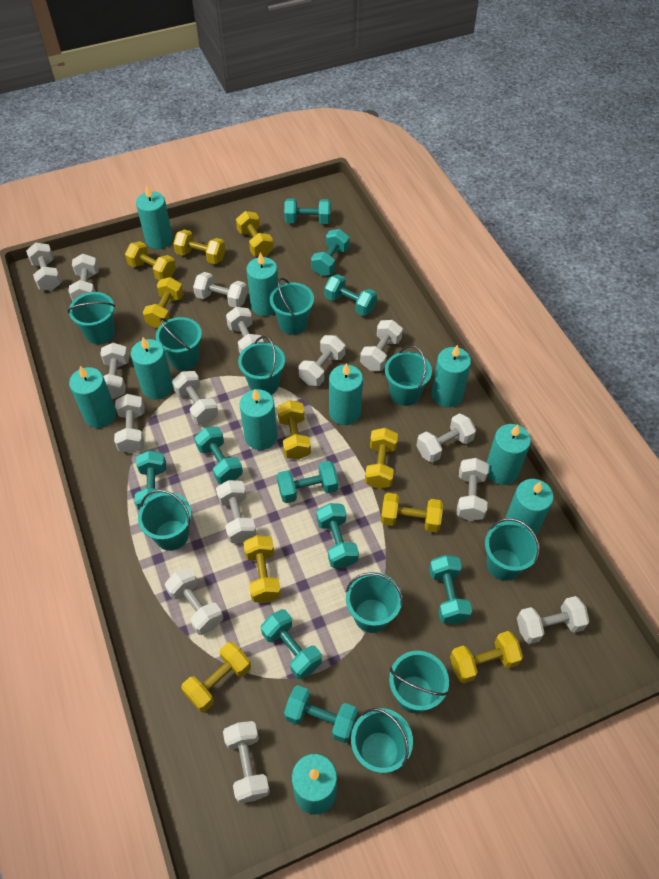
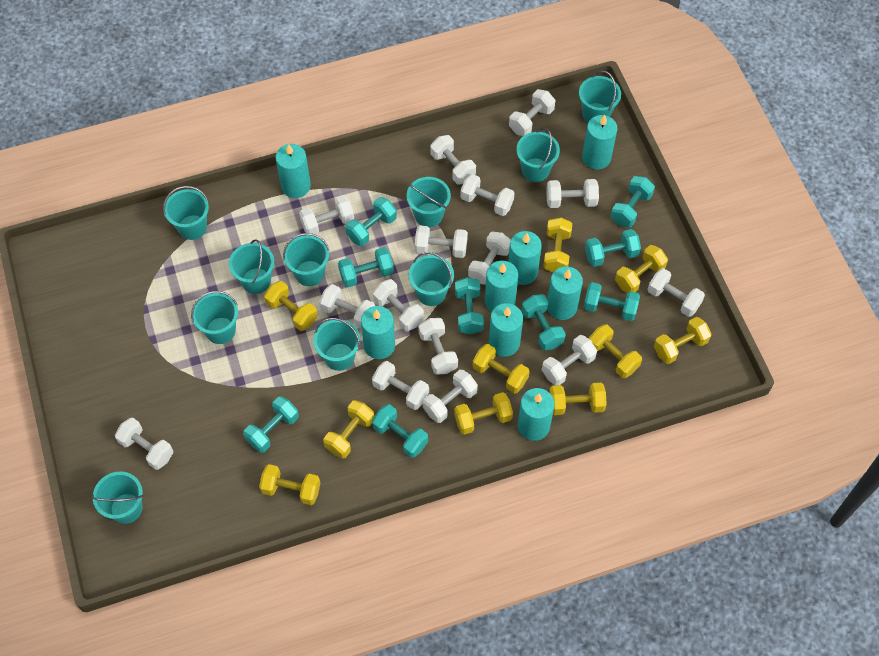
turquoise candle: 10 -> 8
turquoise dumbbell: 10 -> 9

